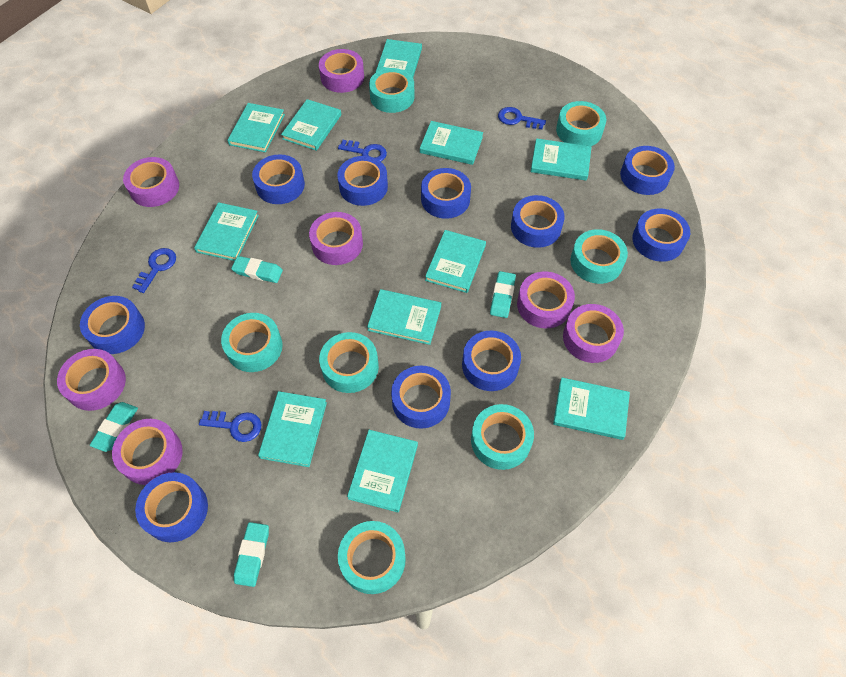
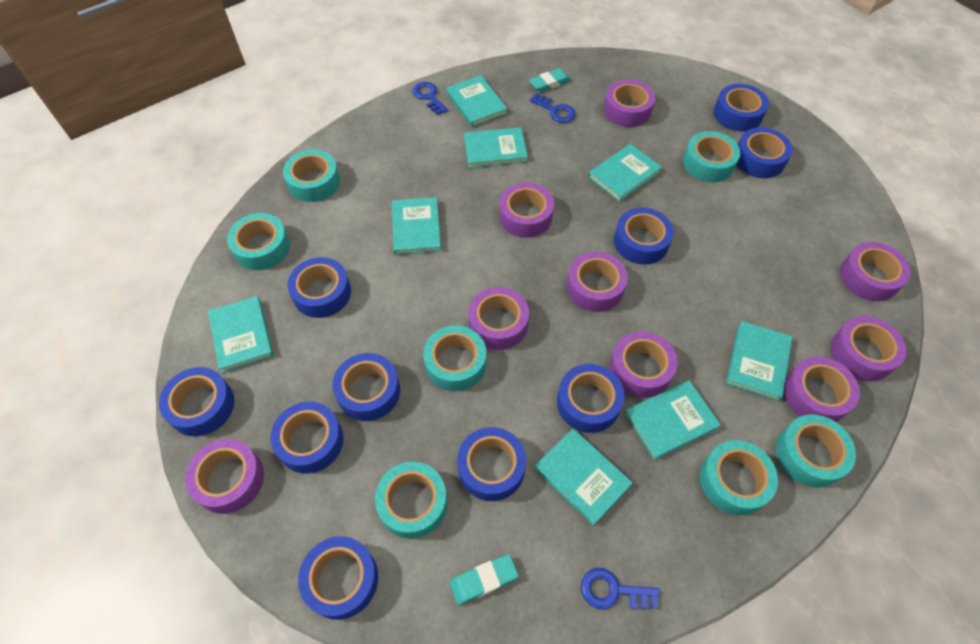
blue key: 4 -> 3
purple tape: 7 -> 9
turquoise book: 11 -> 8
turquoise eraser: 4 -> 2

